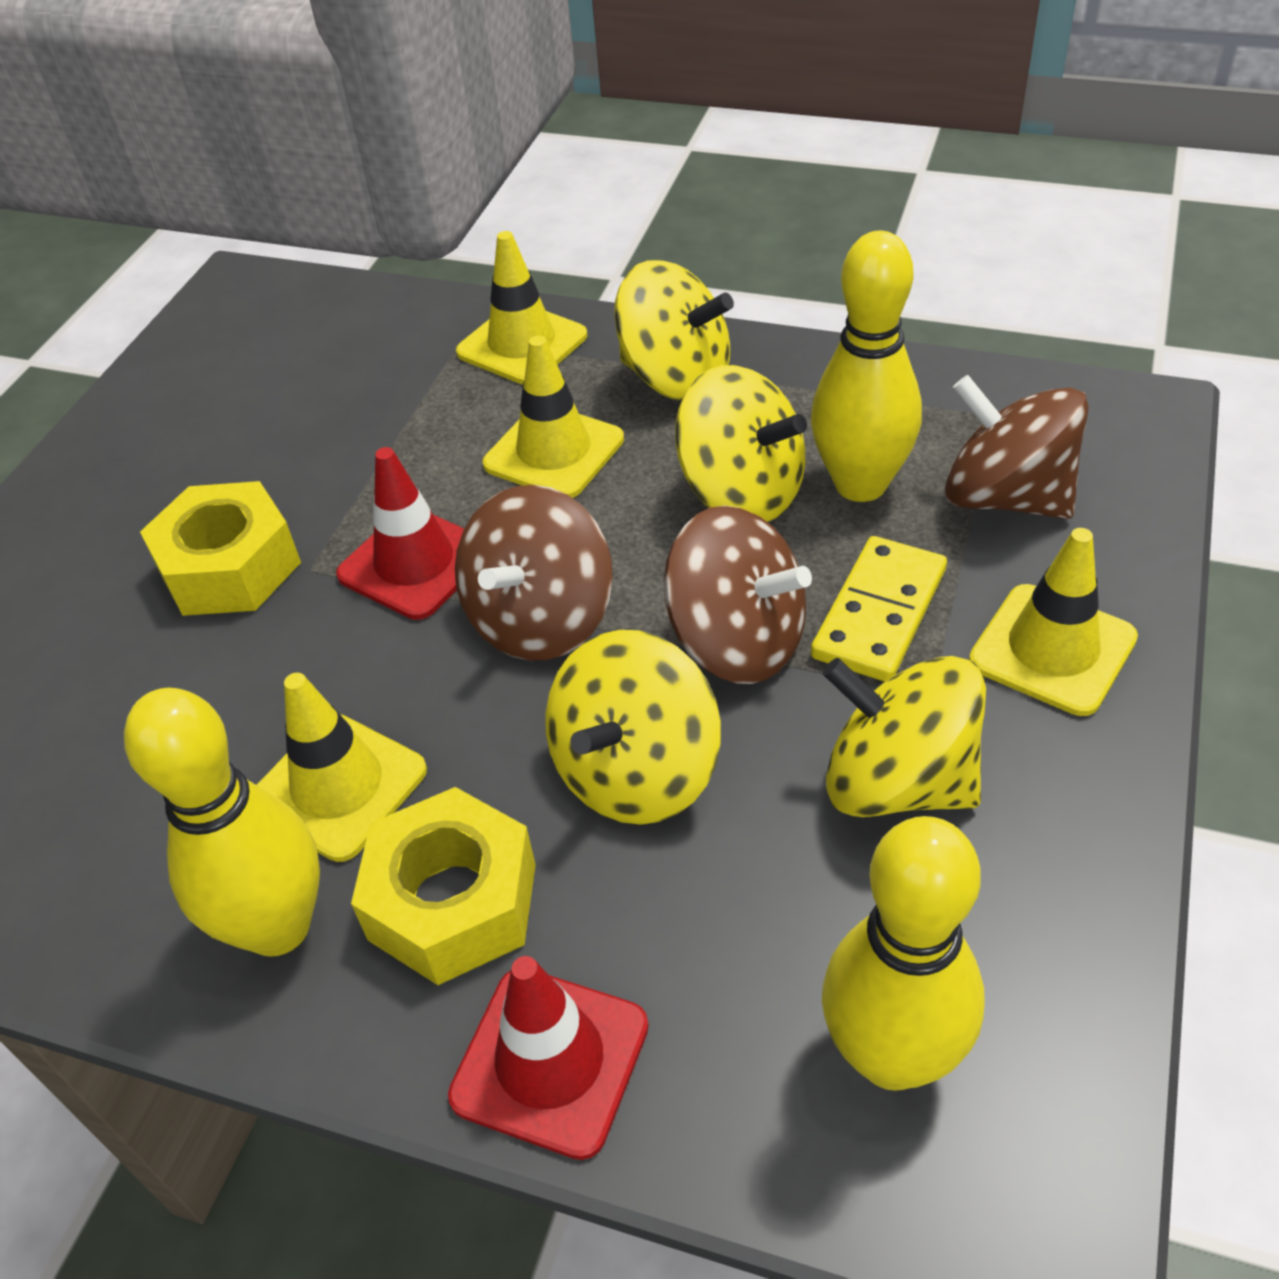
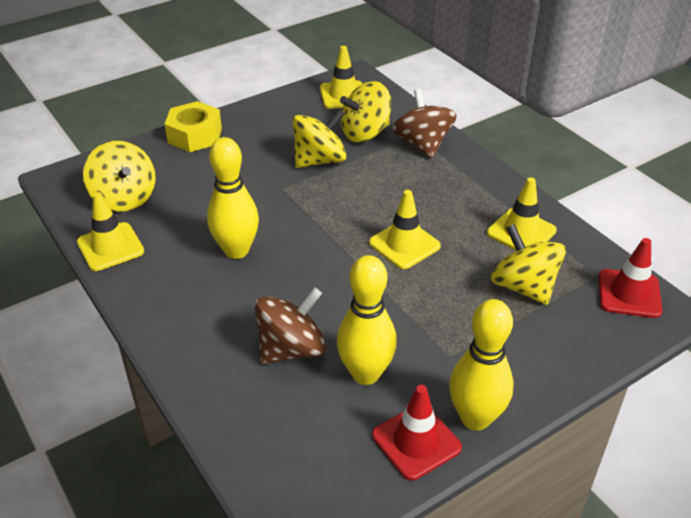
brown spinning top: 3 -> 2
yellow domino: 1 -> 0
yellow nut: 2 -> 1

